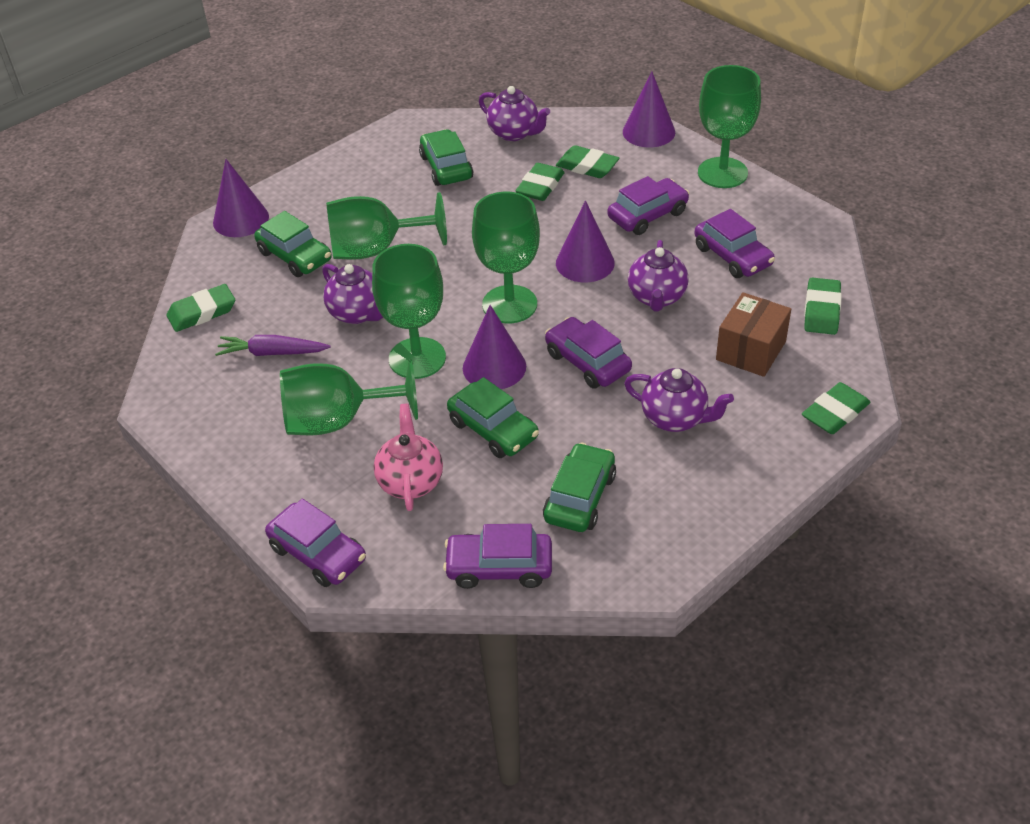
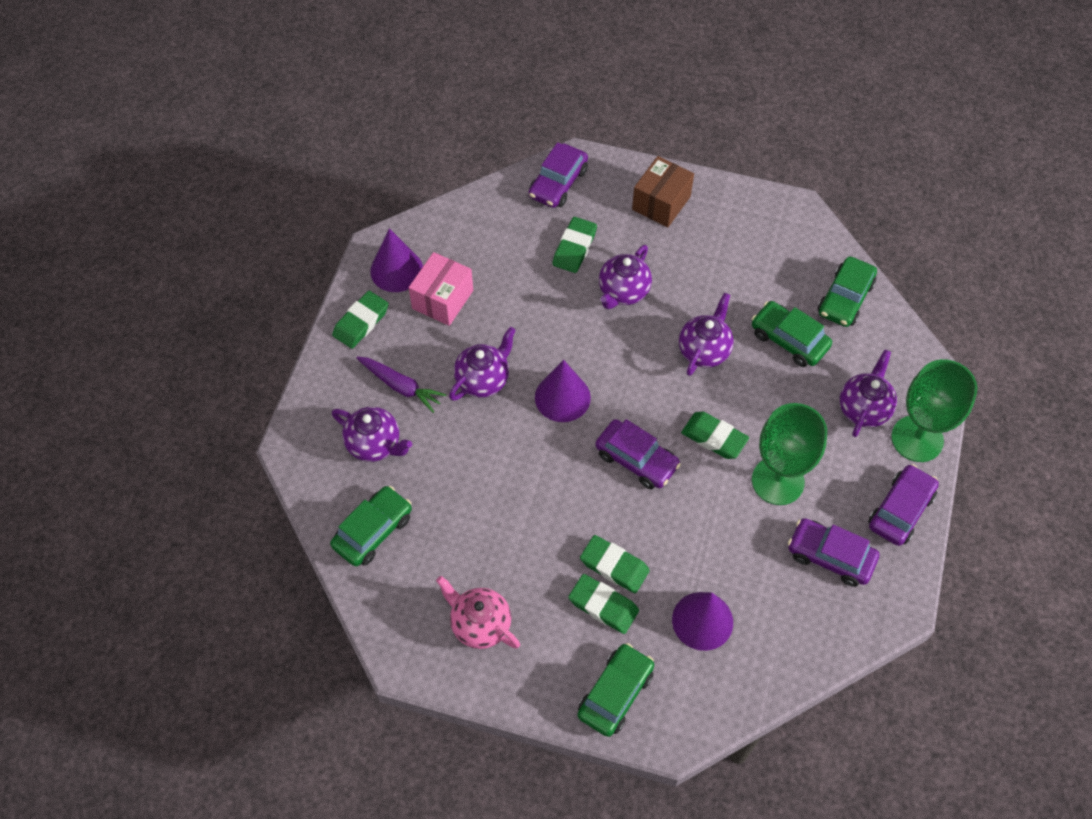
green goblet: 5 -> 2
pink box: 0 -> 1
purple car: 5 -> 4
purple cone: 4 -> 3
purple teapot: 4 -> 5

